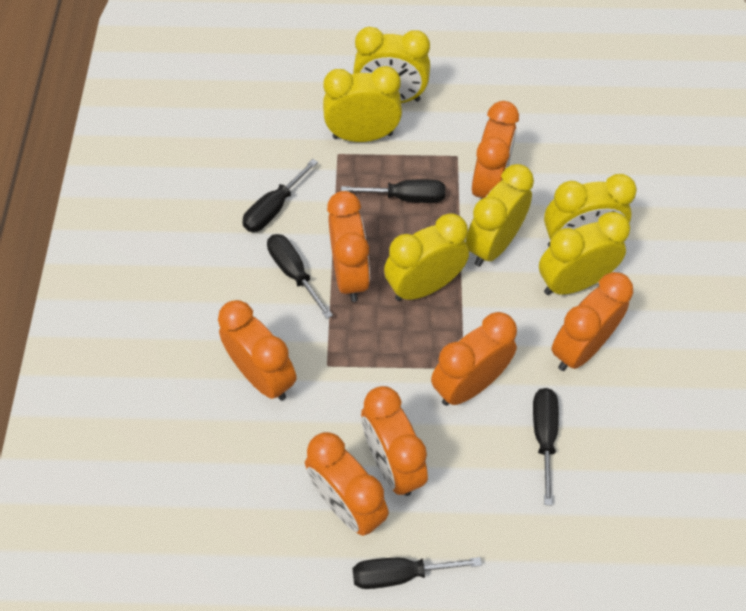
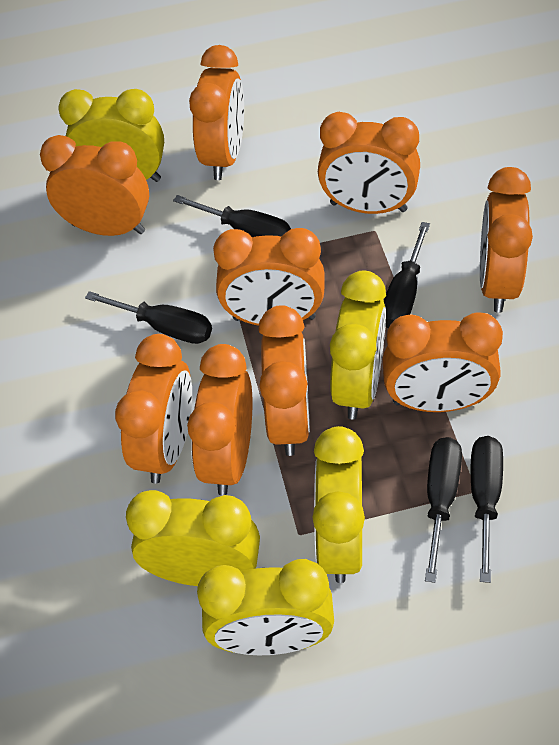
orange clock: 7 -> 9
yellow clock: 6 -> 5

